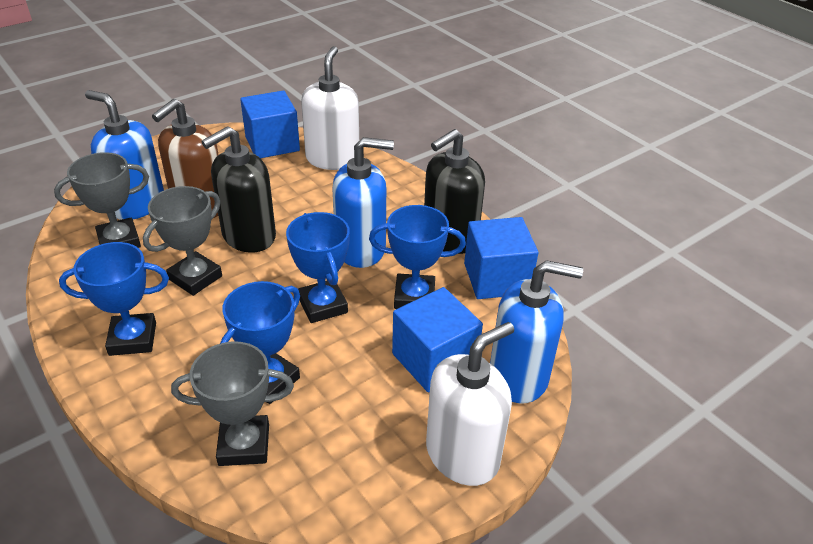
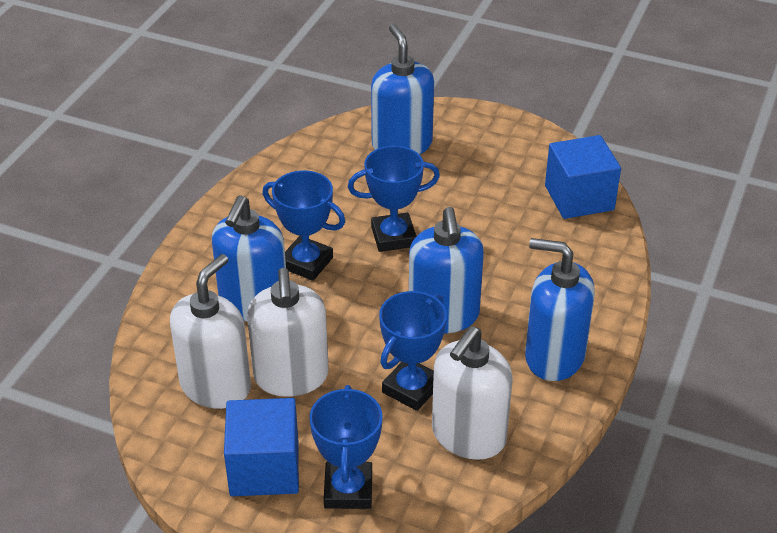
black soap dispenser: 2 -> 0
blue cube: 3 -> 2
blue soap dispenser: 3 -> 4
brown soap dispenser: 1 -> 0
grey trophy: 3 -> 0
white soap dispenser: 2 -> 3

